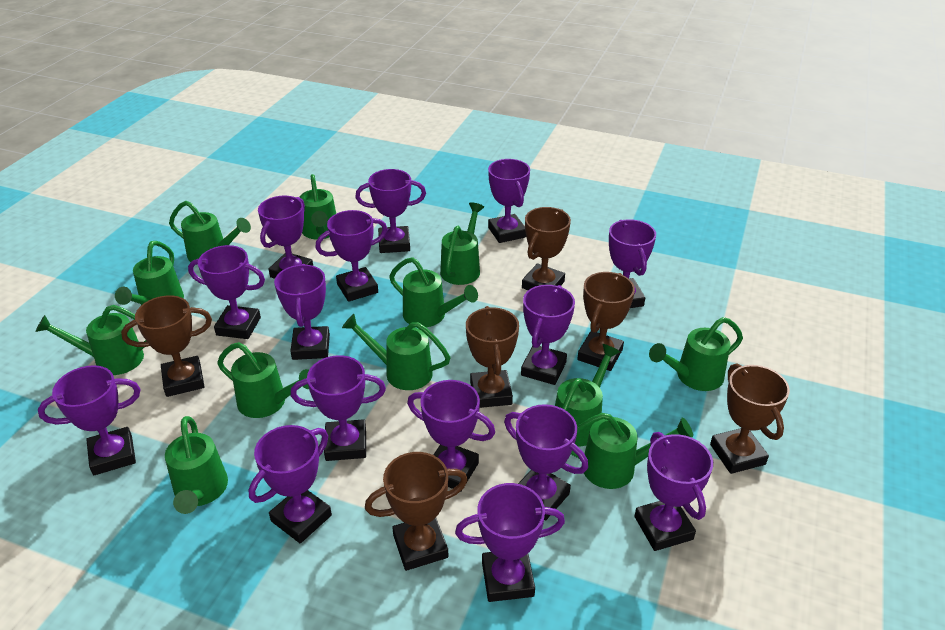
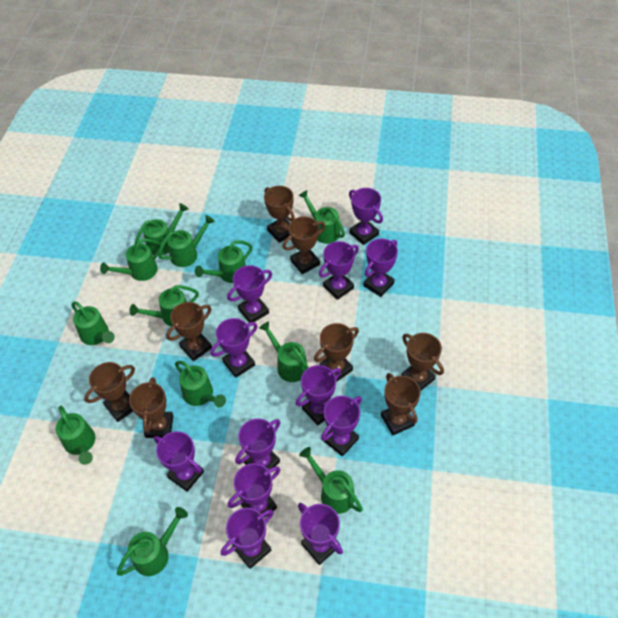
brown trophy: 6 -> 8
purple trophy: 15 -> 12

